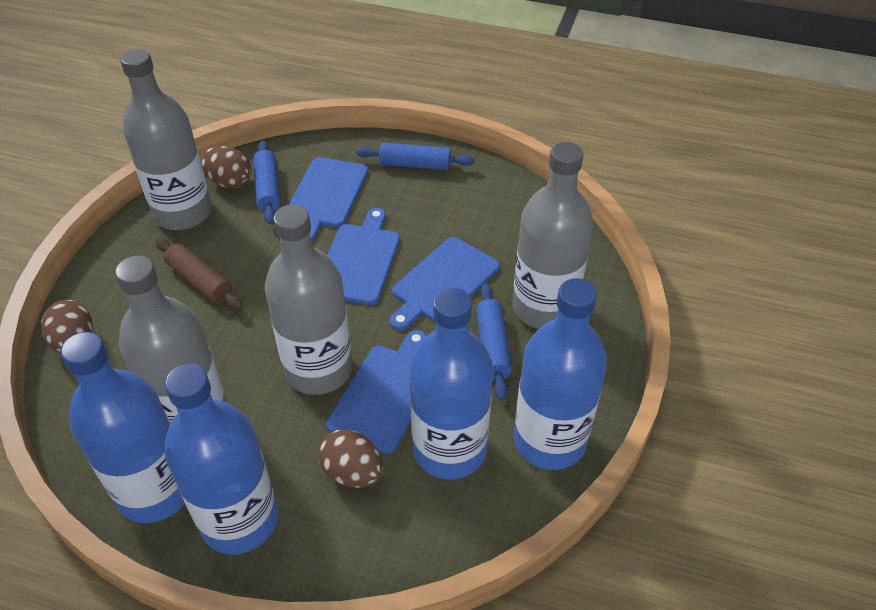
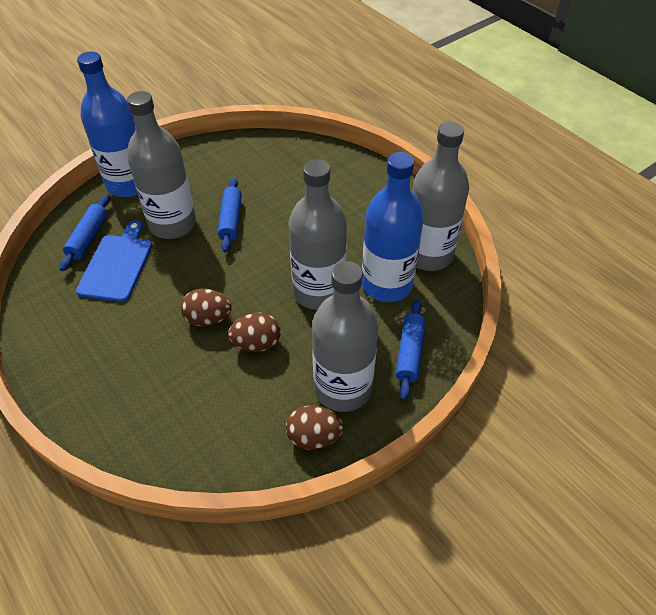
blue bottle: 4 -> 2
blue cutting board: 4 -> 1
brown rolling pin: 1 -> 0

